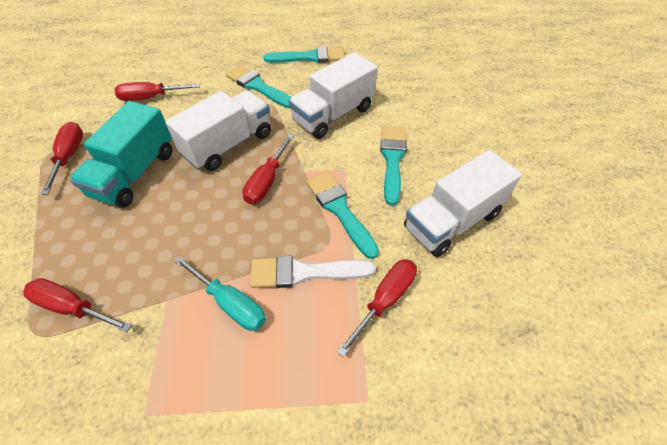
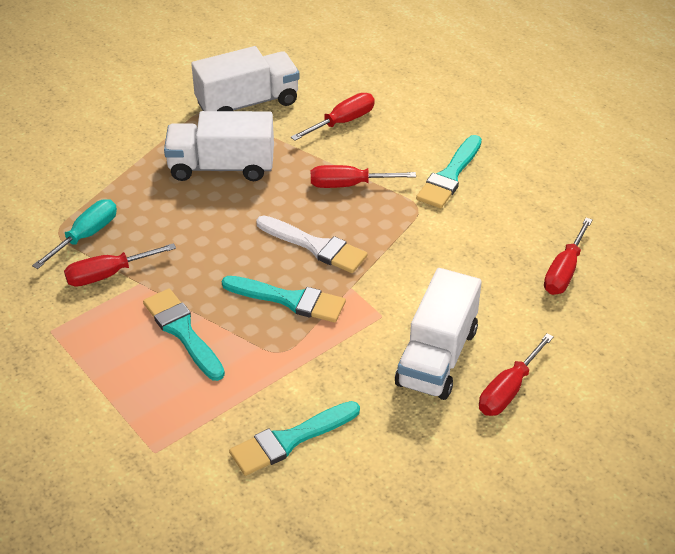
turquoise truck: 1 -> 0

